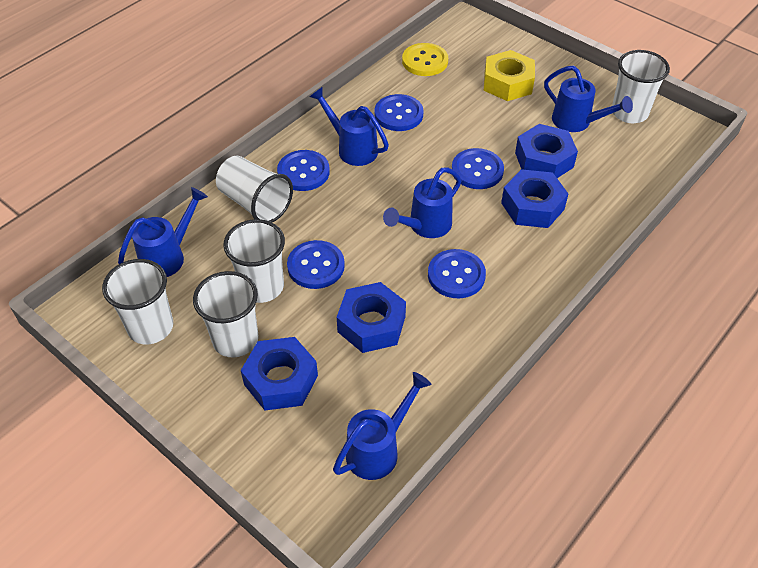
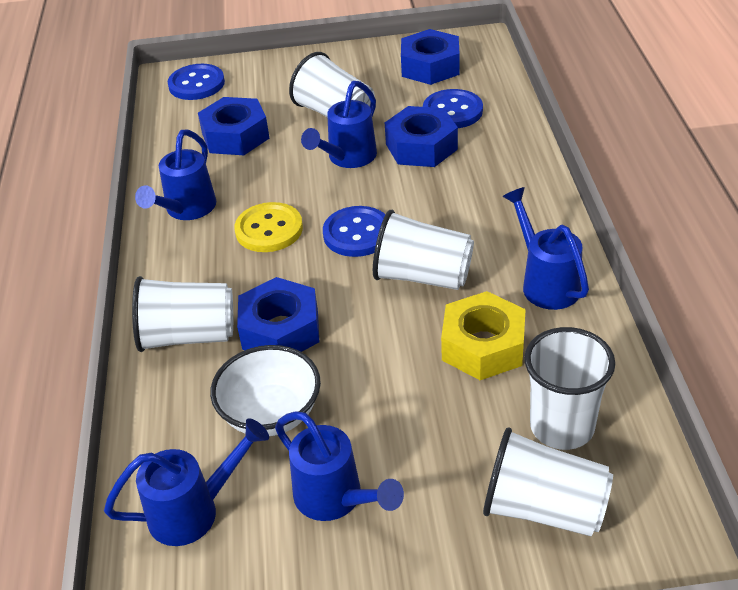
blue button: 5 -> 3
white bowl: 0 -> 1

